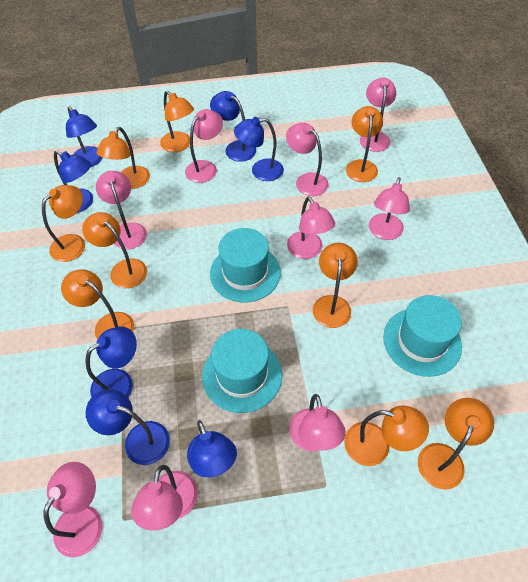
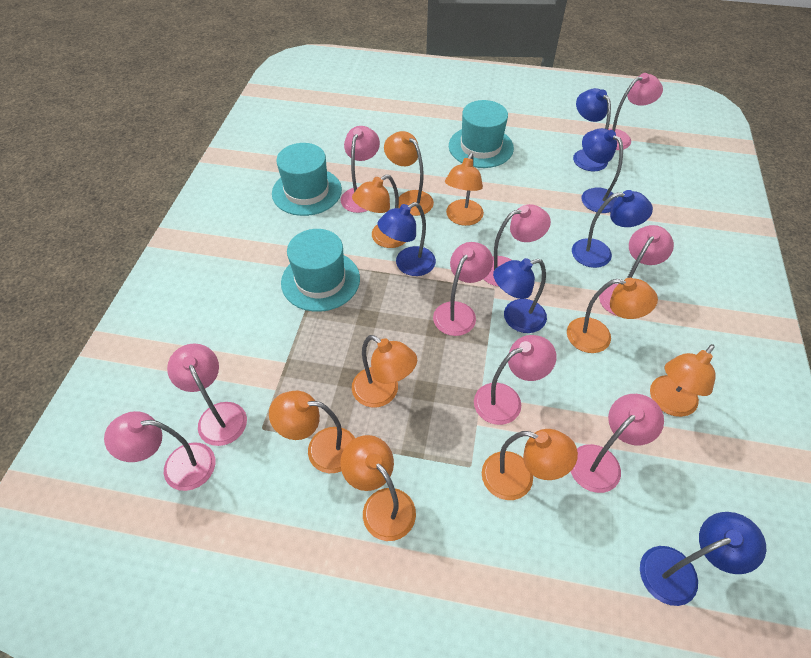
blue lamp: 7 -> 6

